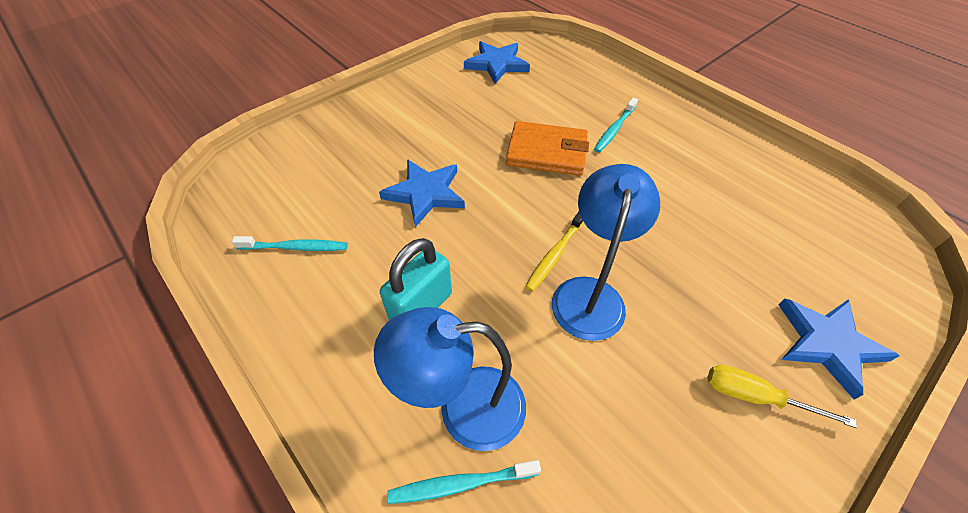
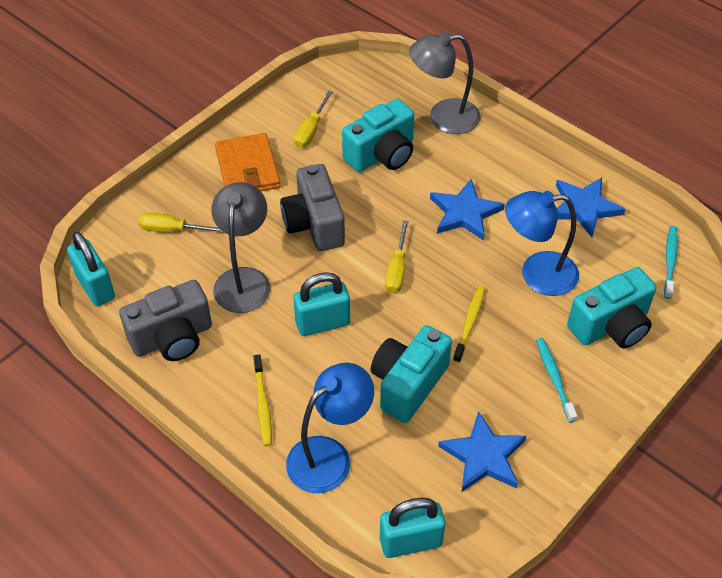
grey camera: 0 -> 2
grey lamp: 0 -> 2
turquoise camera: 0 -> 3
turquoise padlock: 1 -> 3
turquoise toothbrush: 3 -> 2
yellow screwdriver: 1 -> 3
yellow toothbrush: 1 -> 2

